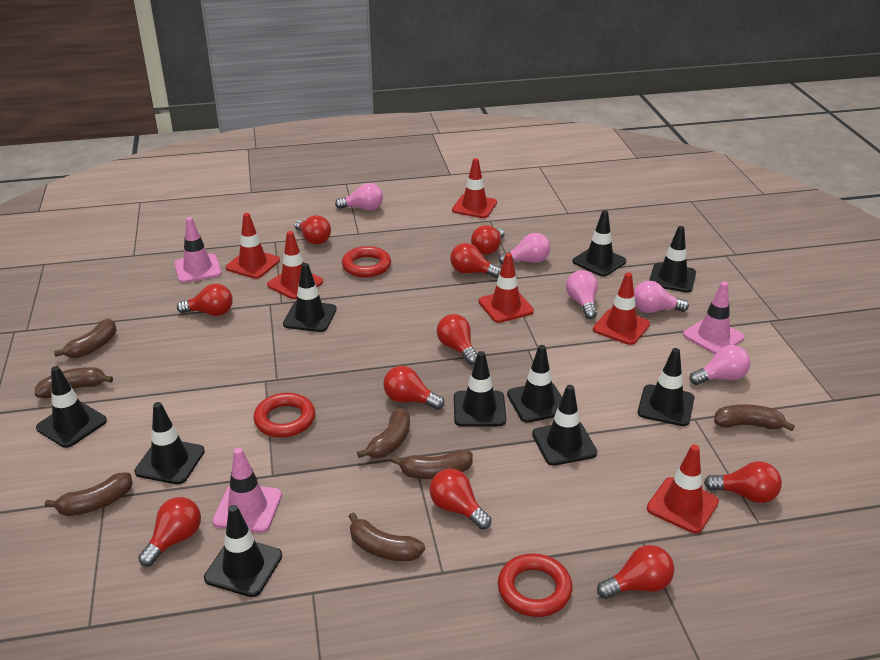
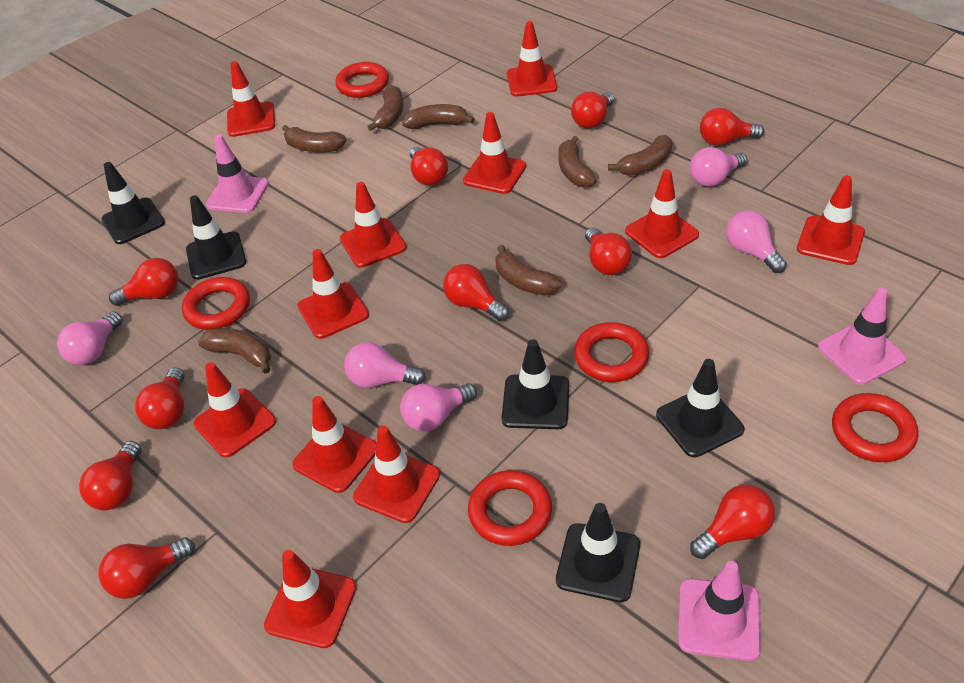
black traffic cone: 10 -> 5
red ring: 3 -> 5
red traffic cone: 6 -> 11

